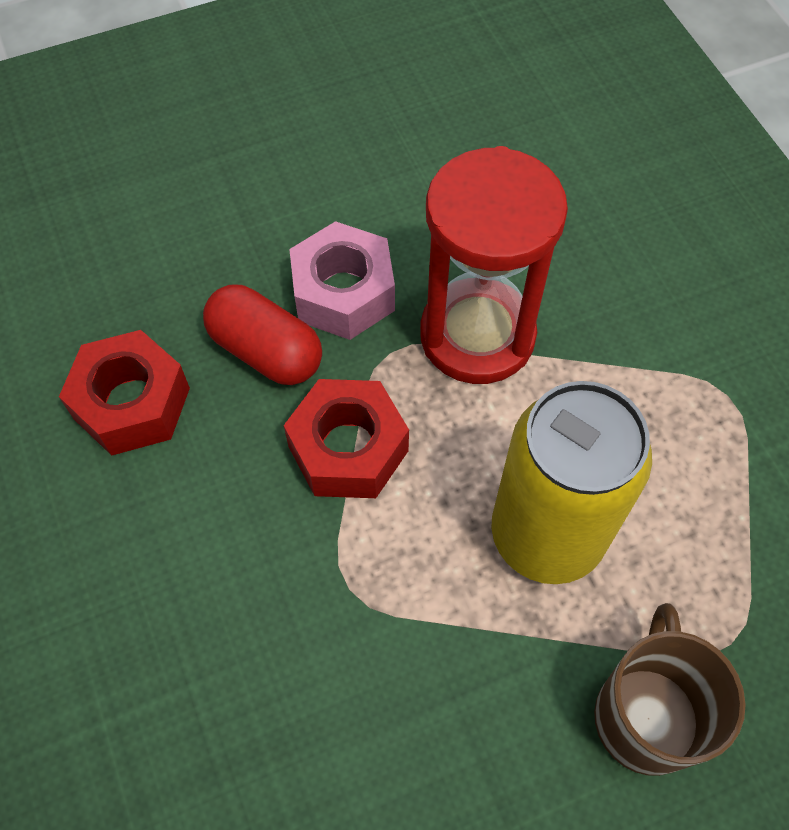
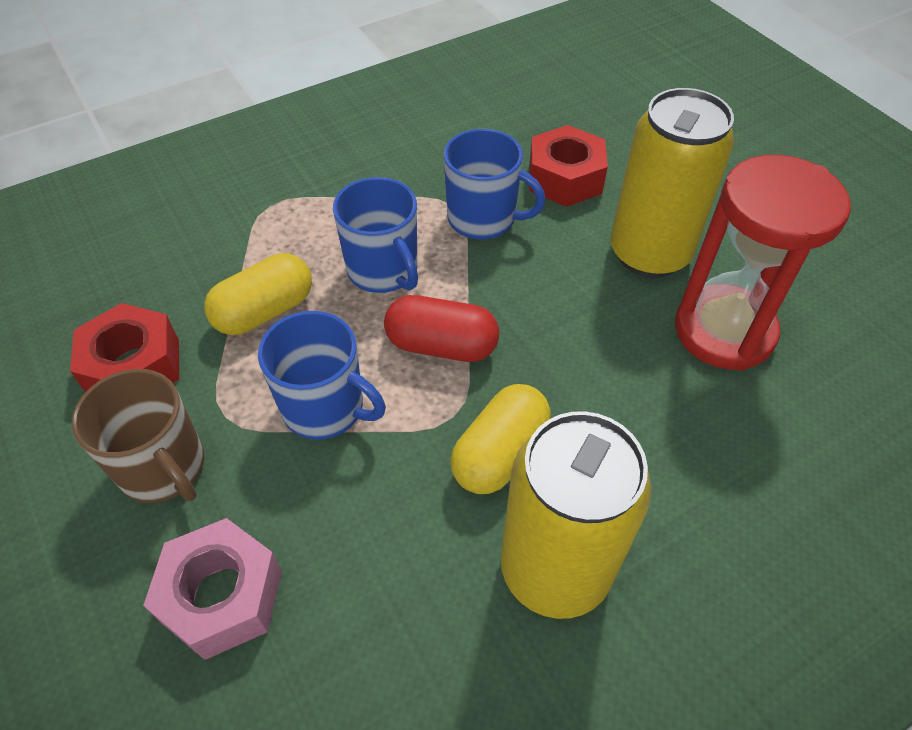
blue mug: 0 -> 3
yellow can: 1 -> 2
yellow capsule: 0 -> 2

